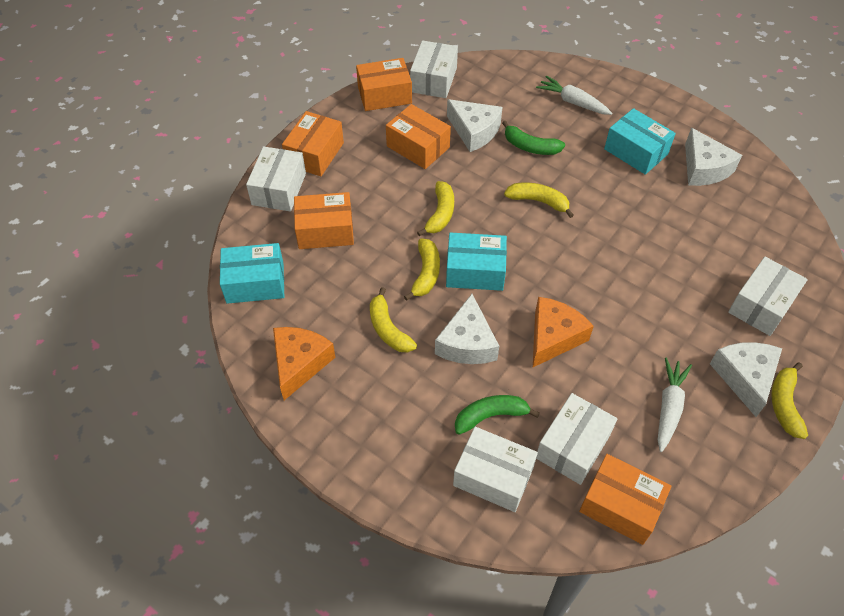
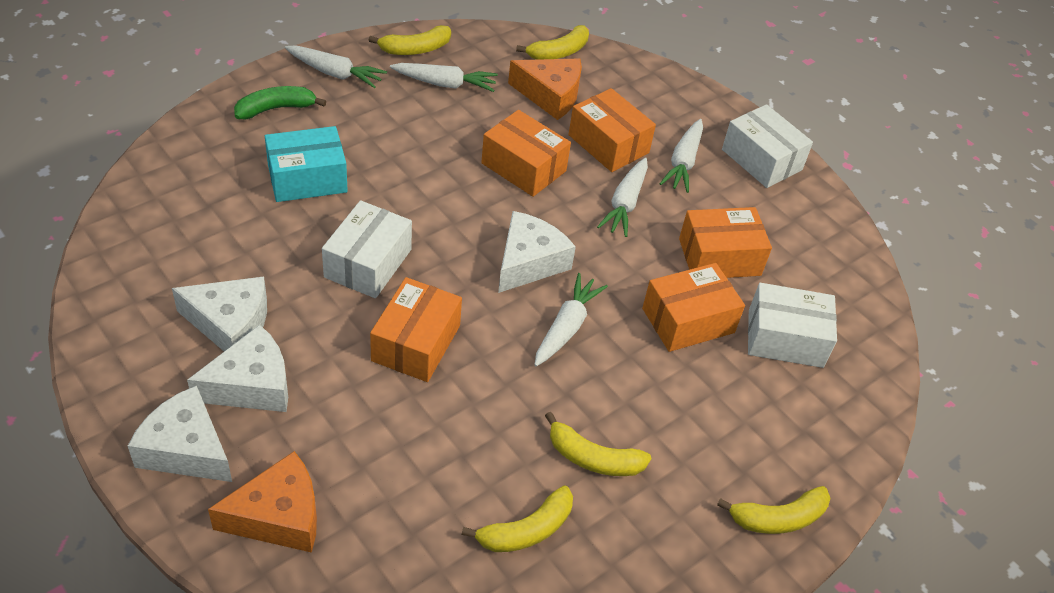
green banana: 2 -> 1
turquoise box: 3 -> 1
white box: 5 -> 3
white carrot: 2 -> 5

